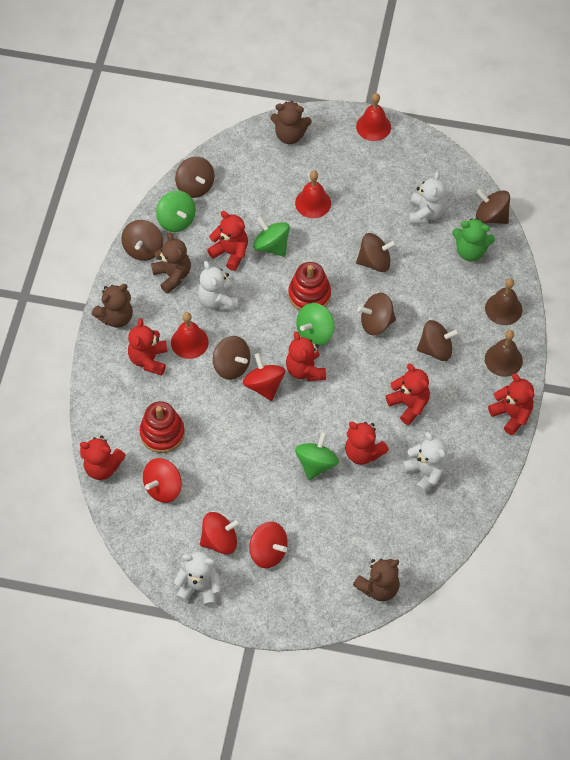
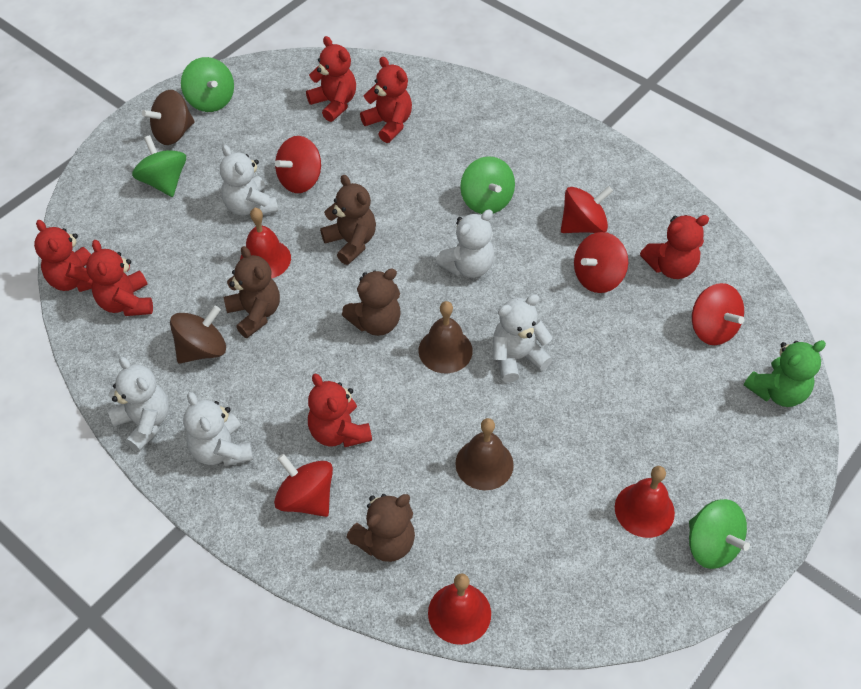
brown spinning top: 7 -> 2
red spinning top: 4 -> 5
red stacking toy: 2 -> 0
red teddy bear: 7 -> 6
white teddy bear: 4 -> 5

